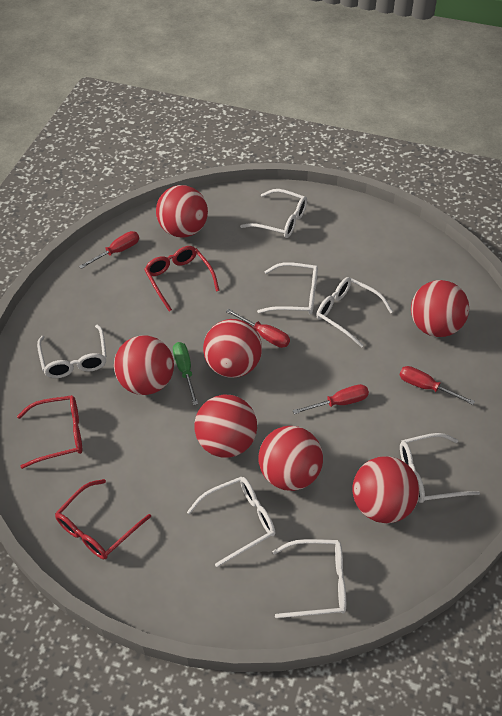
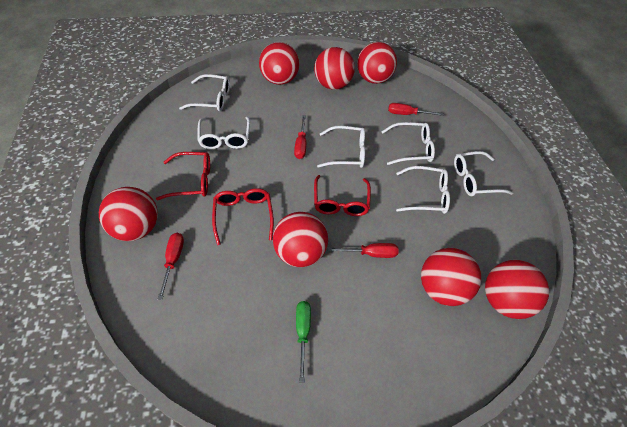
white glasses: 7 -> 6

